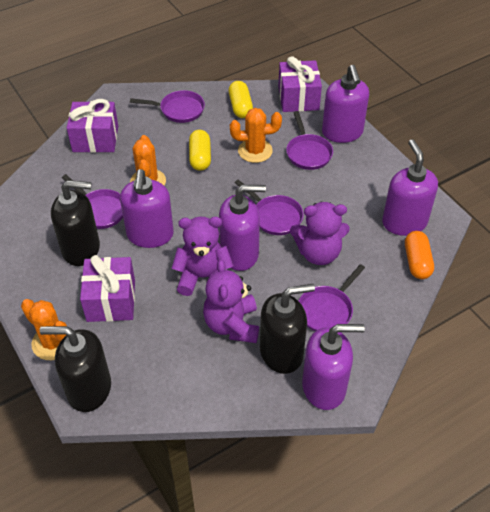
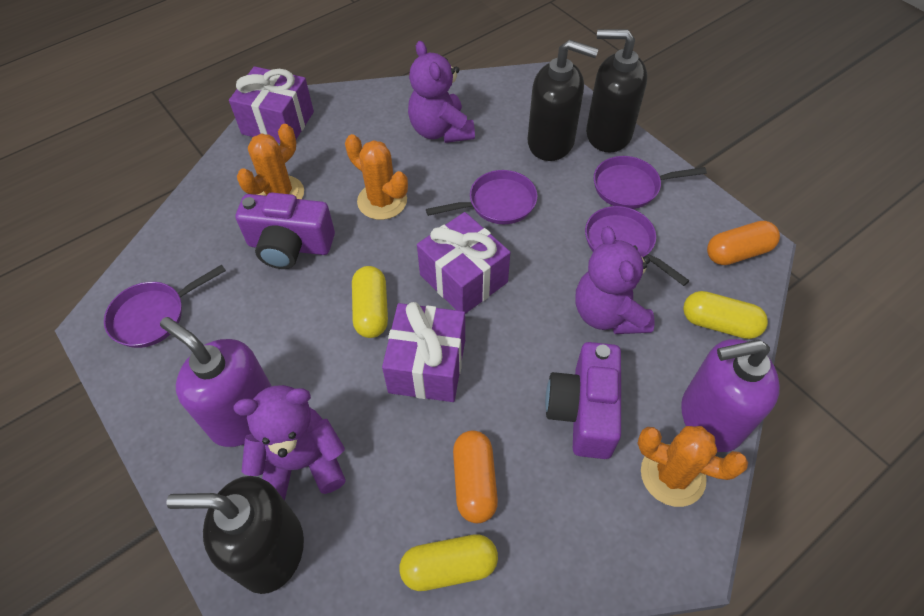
orange capsule: 1 -> 2
purple camera: 0 -> 2
purple pan: 5 -> 4
purple soap dispenser: 5 -> 2
yellow capsule: 2 -> 3

